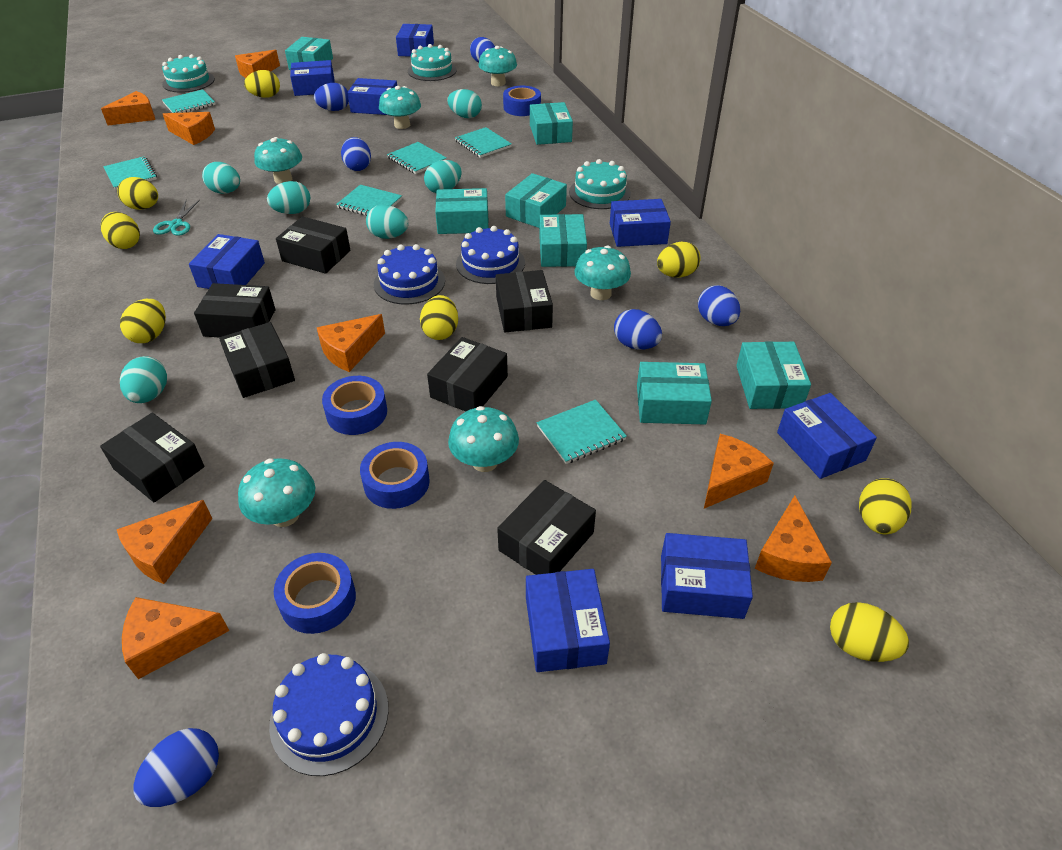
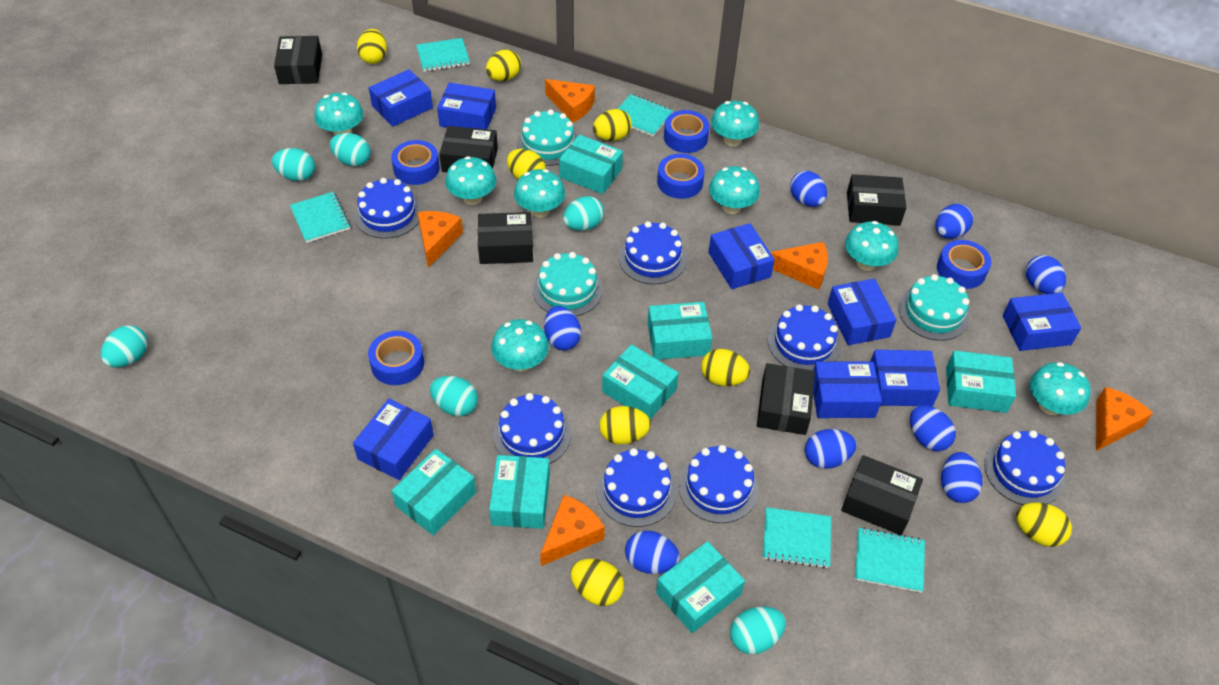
black box: 7 -> 6
blue cake: 3 -> 7
blue egg: 6 -> 8
blue tape: 4 -> 5
orange cheese: 8 -> 5
turquoise mushroom: 6 -> 8
turquoise notebook: 6 -> 5
turquoise scissors: 1 -> 0

